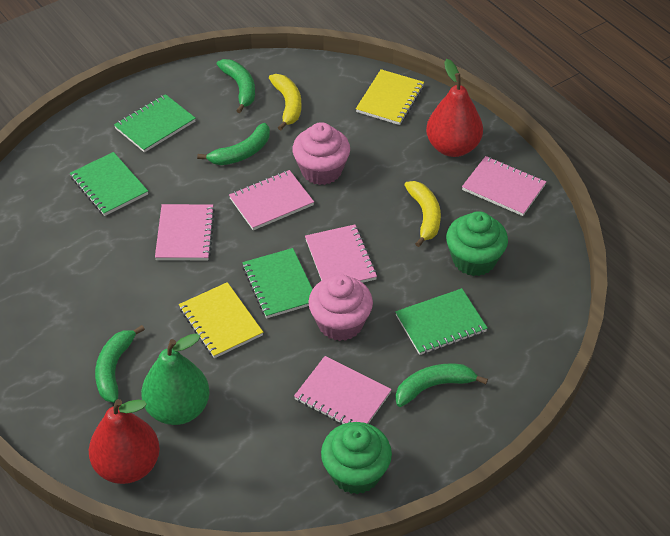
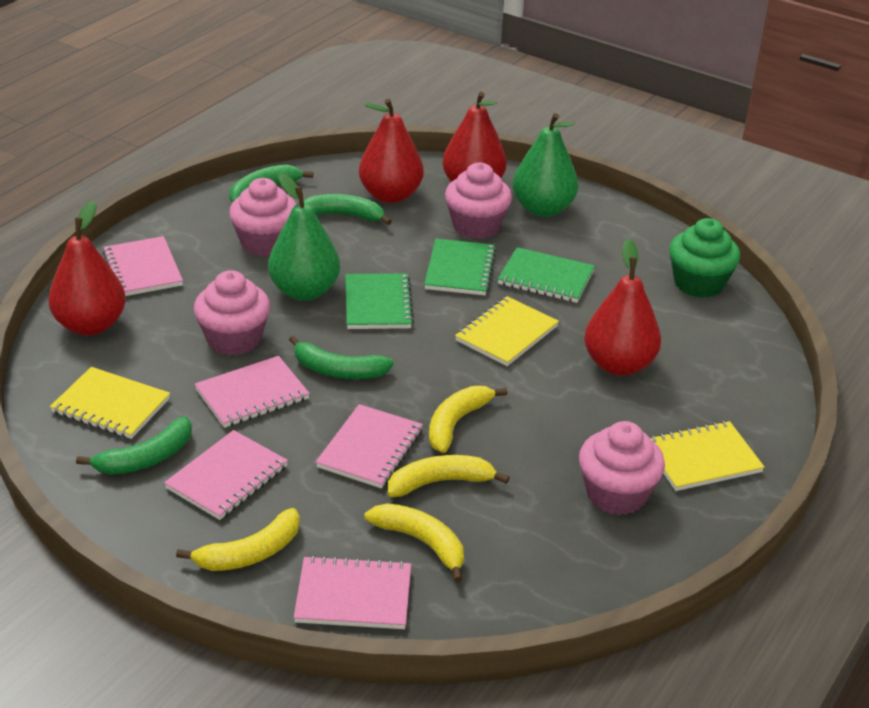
green cupcake: 2 -> 1
green notebook: 4 -> 3
green pear: 1 -> 2
pink cupcake: 2 -> 4
red pear: 2 -> 4
yellow banana: 2 -> 4
yellow notebook: 2 -> 3

